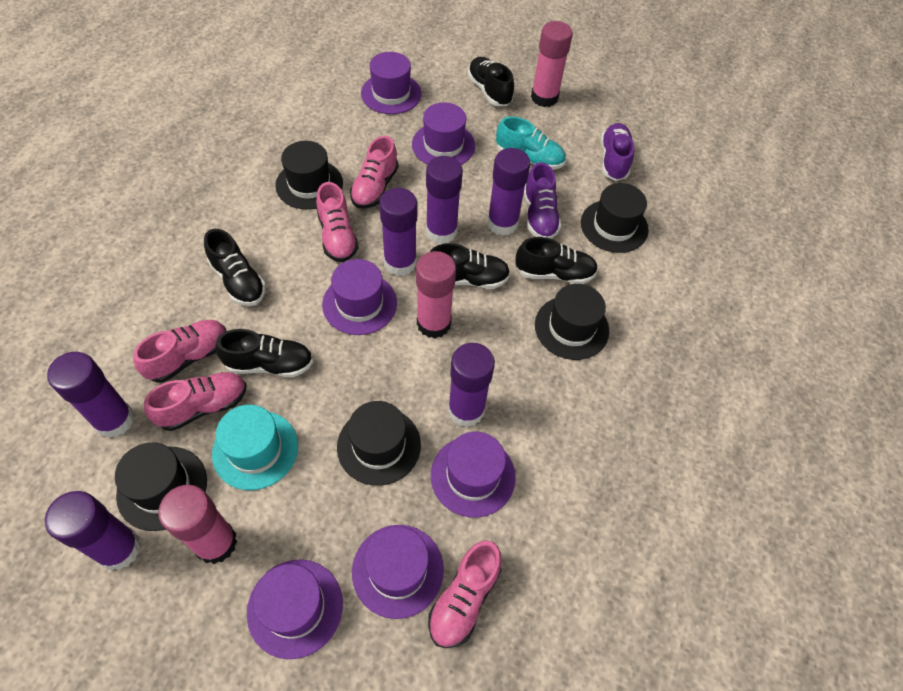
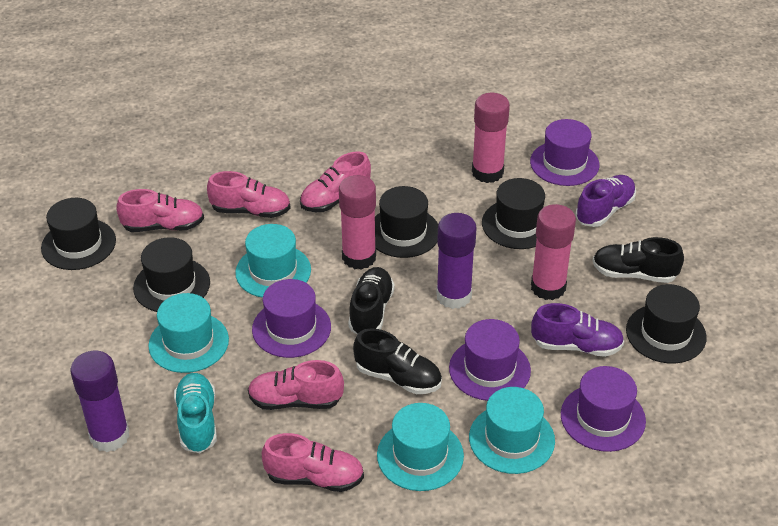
black shoe: 5 -> 3
purple glue stick: 6 -> 2
purple hat: 6 -> 4
turquoise hat: 1 -> 4

